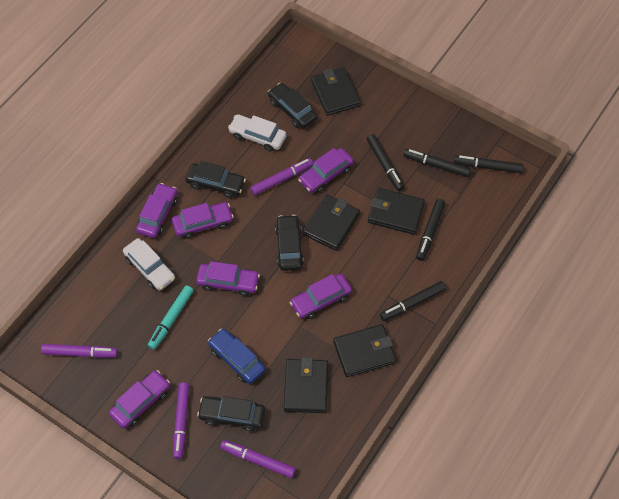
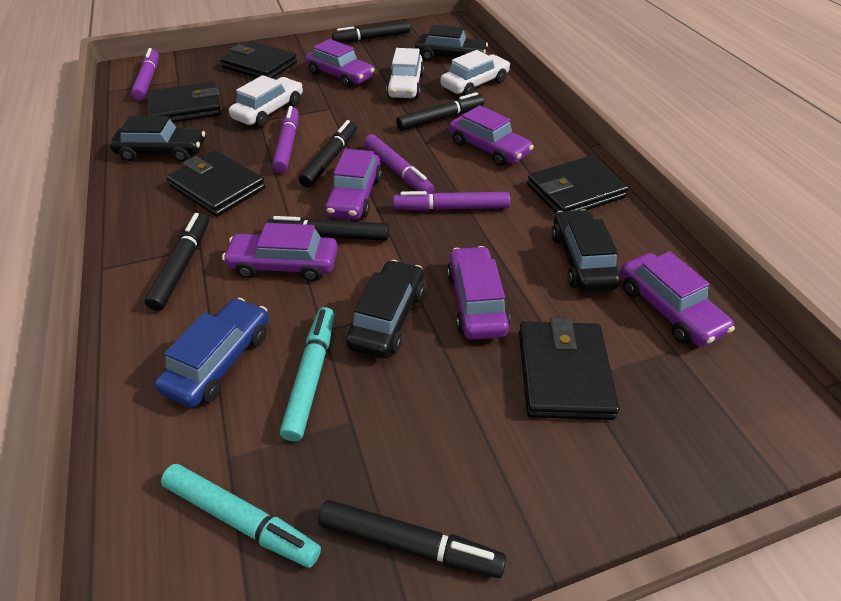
black marker: 5 -> 6
turquoise marker: 1 -> 2
white car: 2 -> 3

